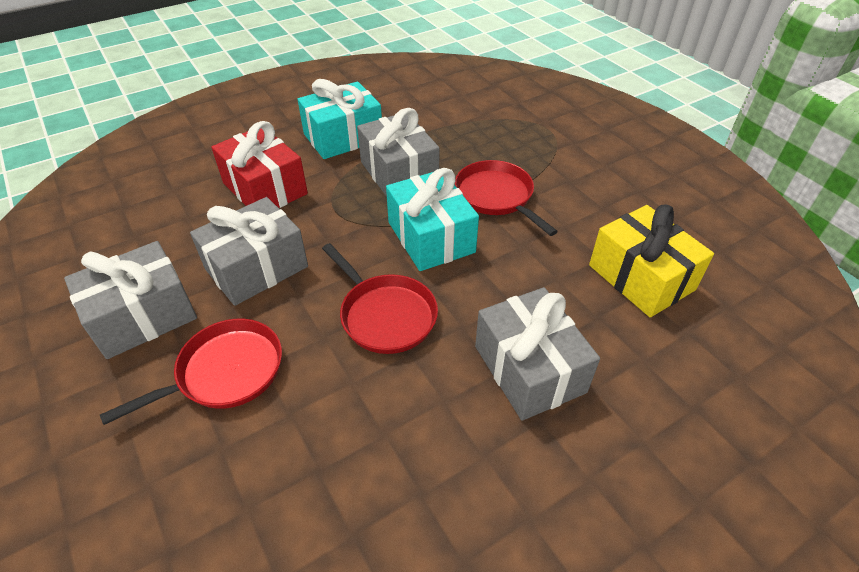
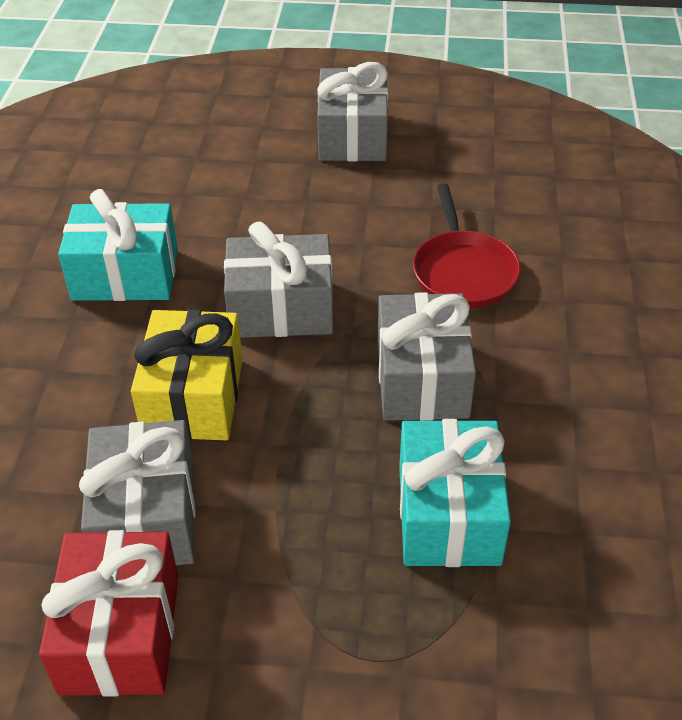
red pan: 3 -> 1

